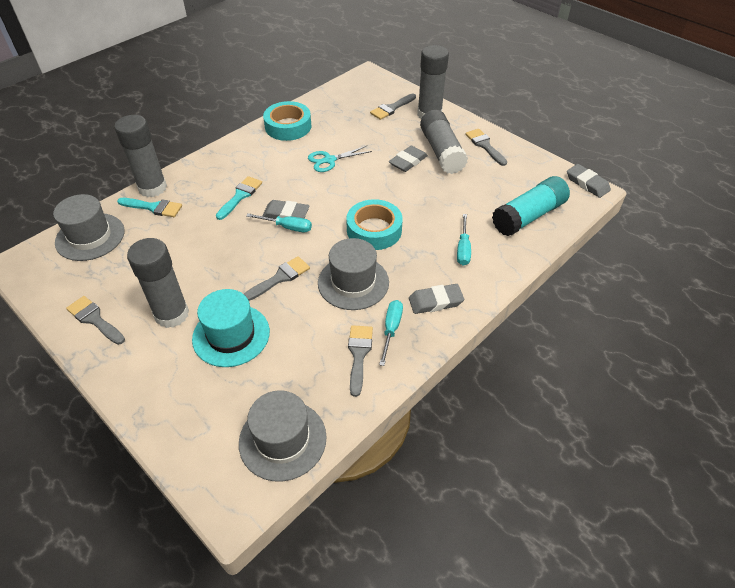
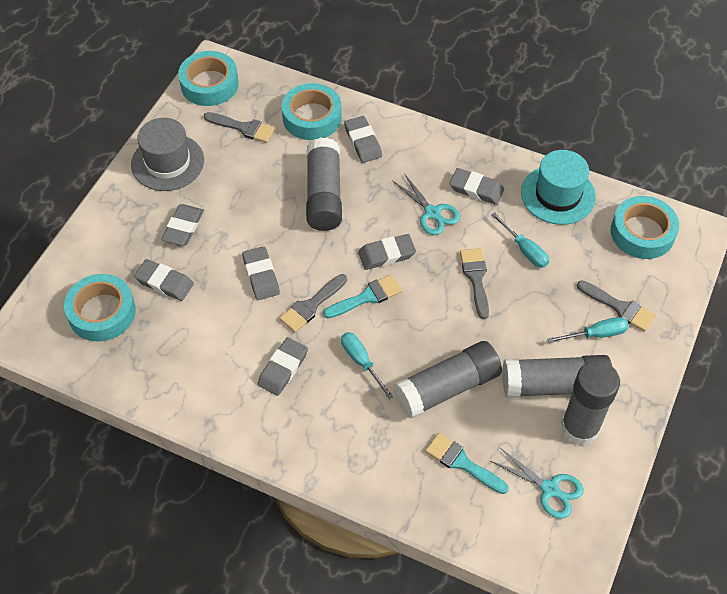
grey brush: 5 -> 4
grey eraser: 4 -> 7
grey hat: 3 -> 1
turquoise glue stick: 1 -> 0
turquoise scissors: 1 -> 2
turquoise tape: 2 -> 4

